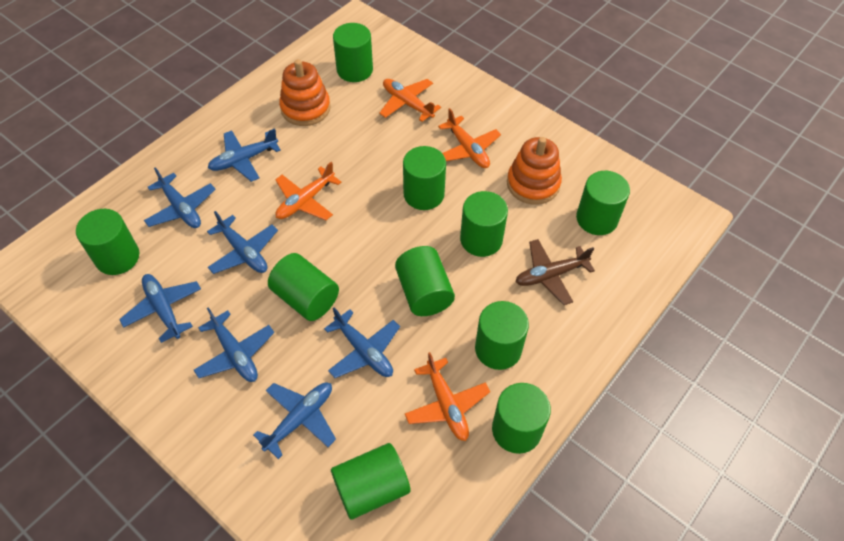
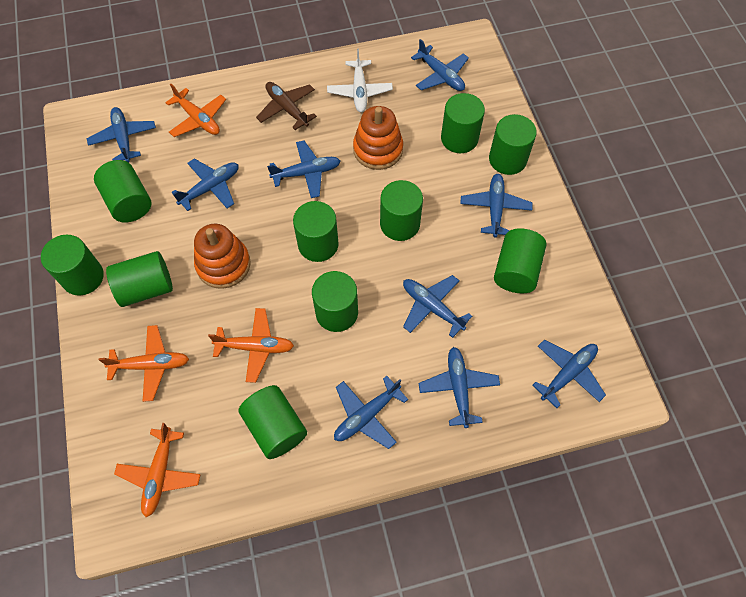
blue plane: 7 -> 9
white plane: 0 -> 1

